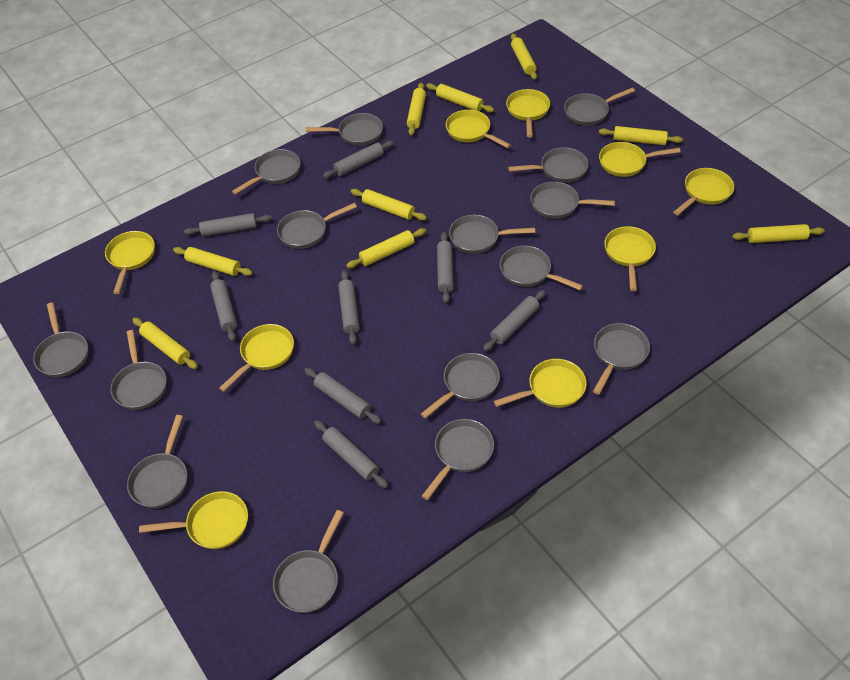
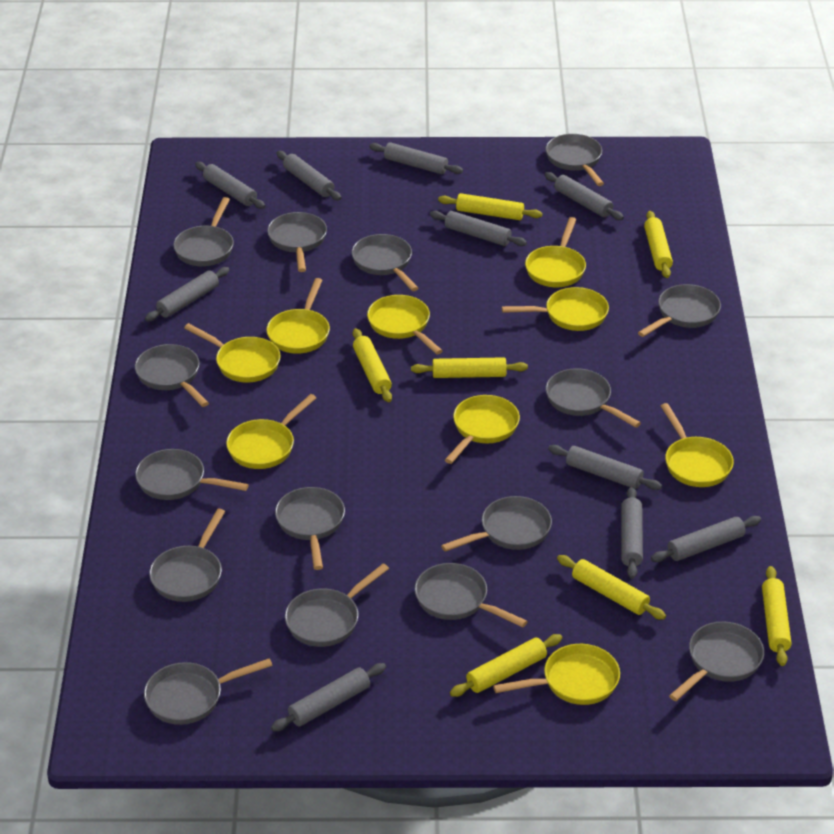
grey rolling pin: 8 -> 10
yellow rolling pin: 9 -> 7

